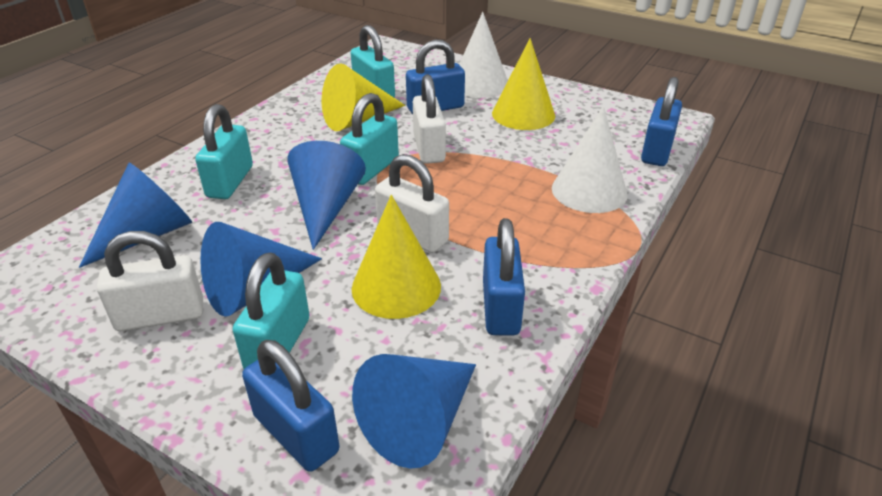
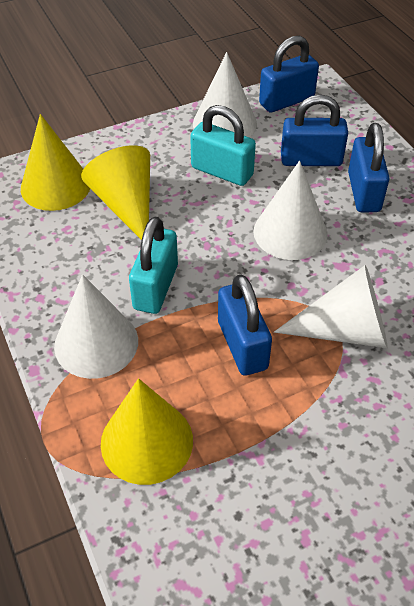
blue cone: 4 -> 0
turquoise padlock: 4 -> 2
white cone: 2 -> 4
white padlock: 3 -> 0

